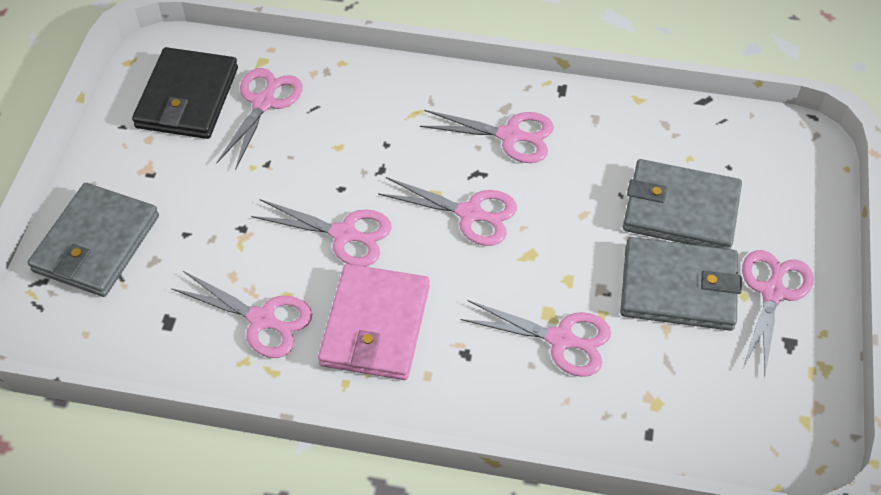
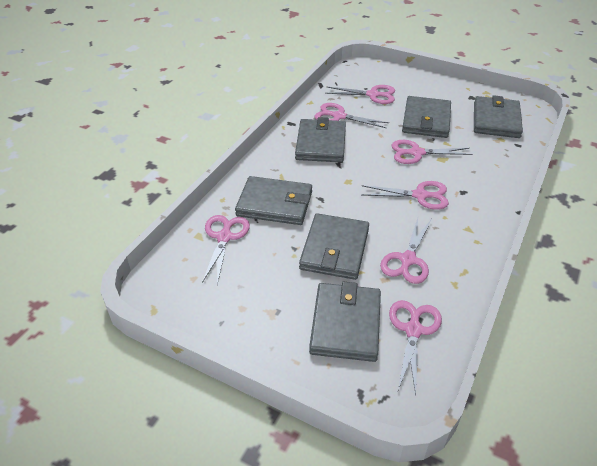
black wallet: 1 -> 0
grey wallet: 3 -> 6
pink wallet: 1 -> 0

